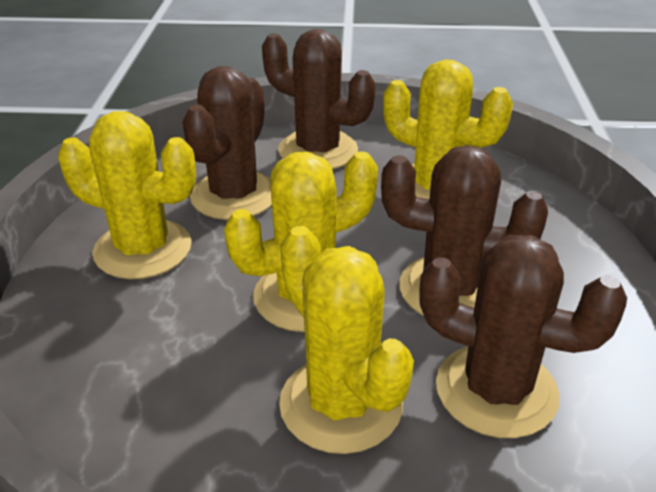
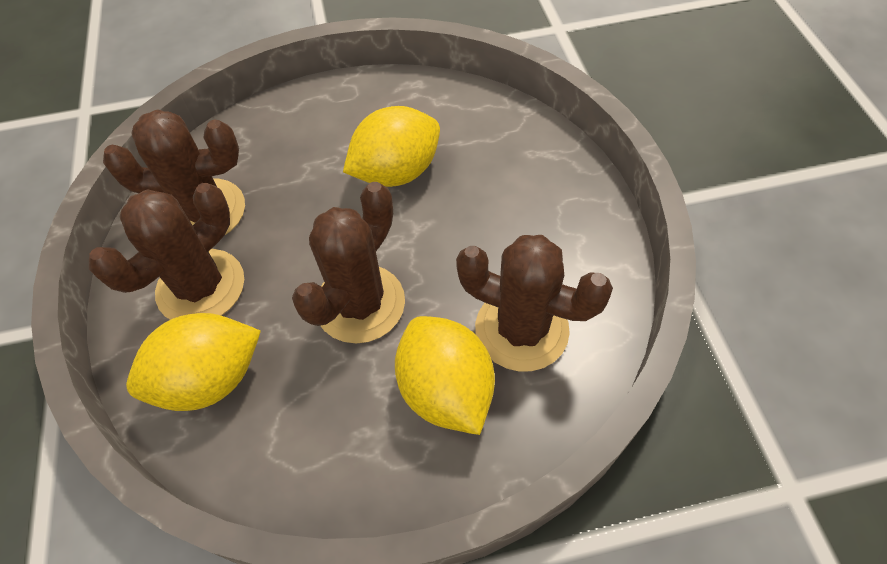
yellow cactus: 4 -> 0
yellow lemon: 0 -> 3

